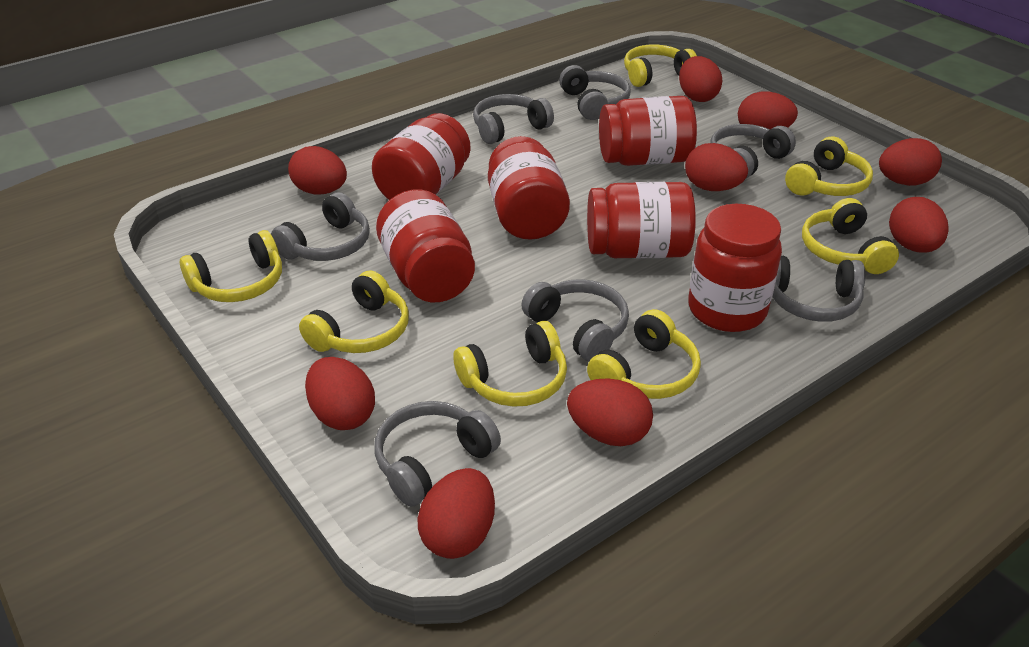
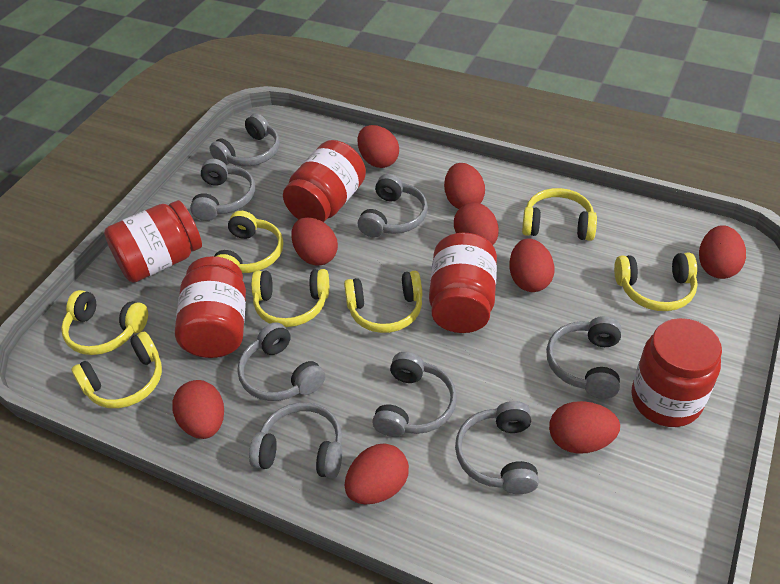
grey headphones: 7 -> 8
red jar: 6 -> 5

